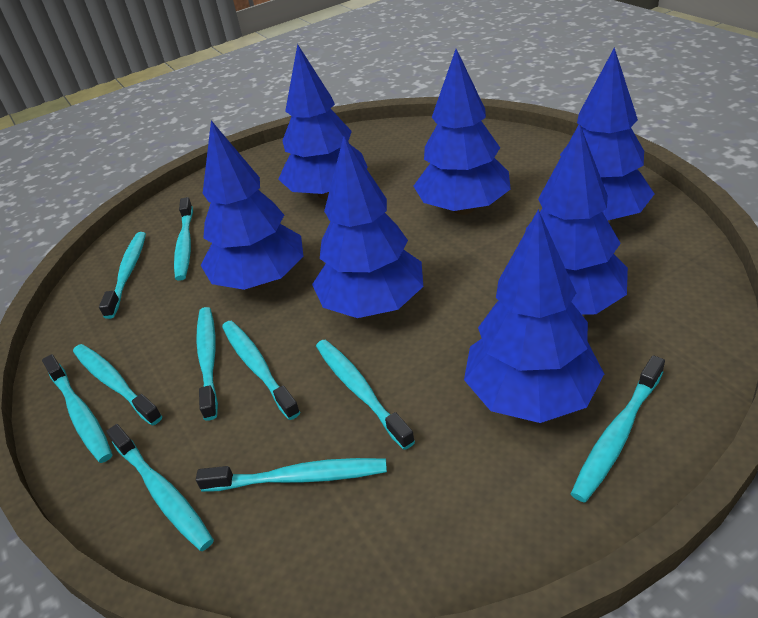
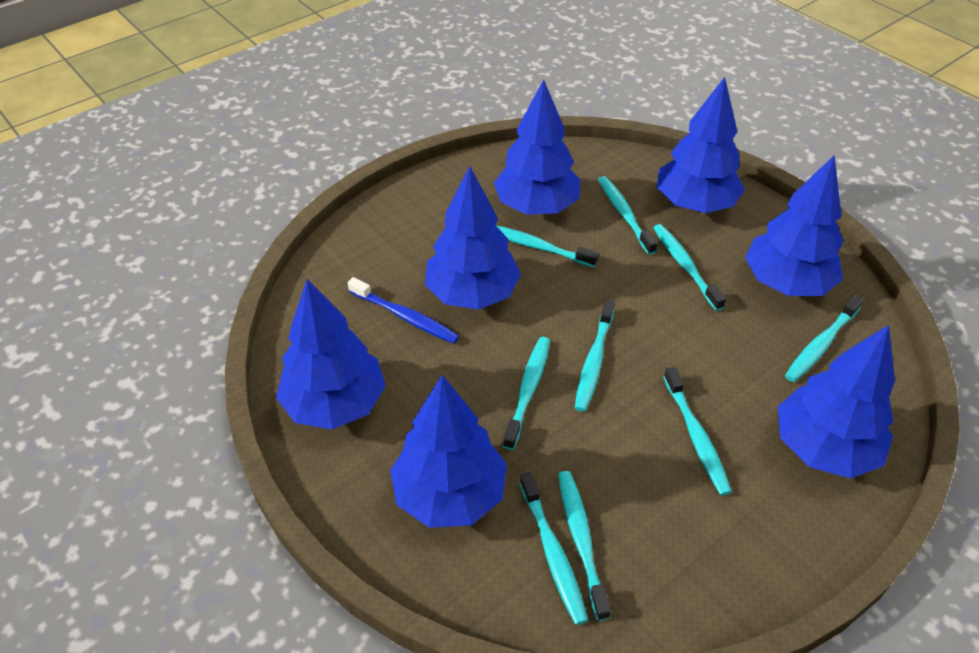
blue toothbrush: 0 -> 1
turquoise toothbrush: 10 -> 9

